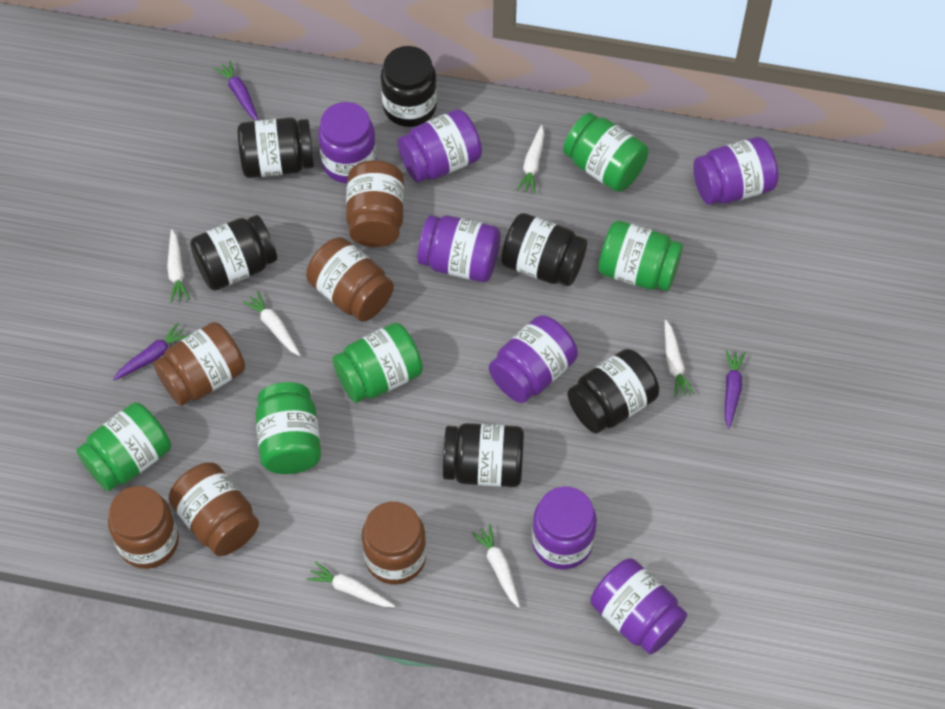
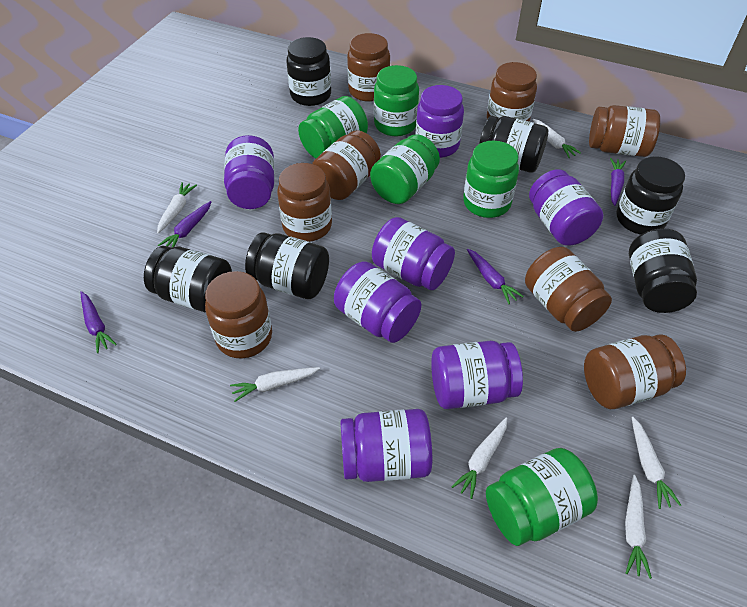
brown jar: 6 -> 8
purple carrot: 3 -> 4

